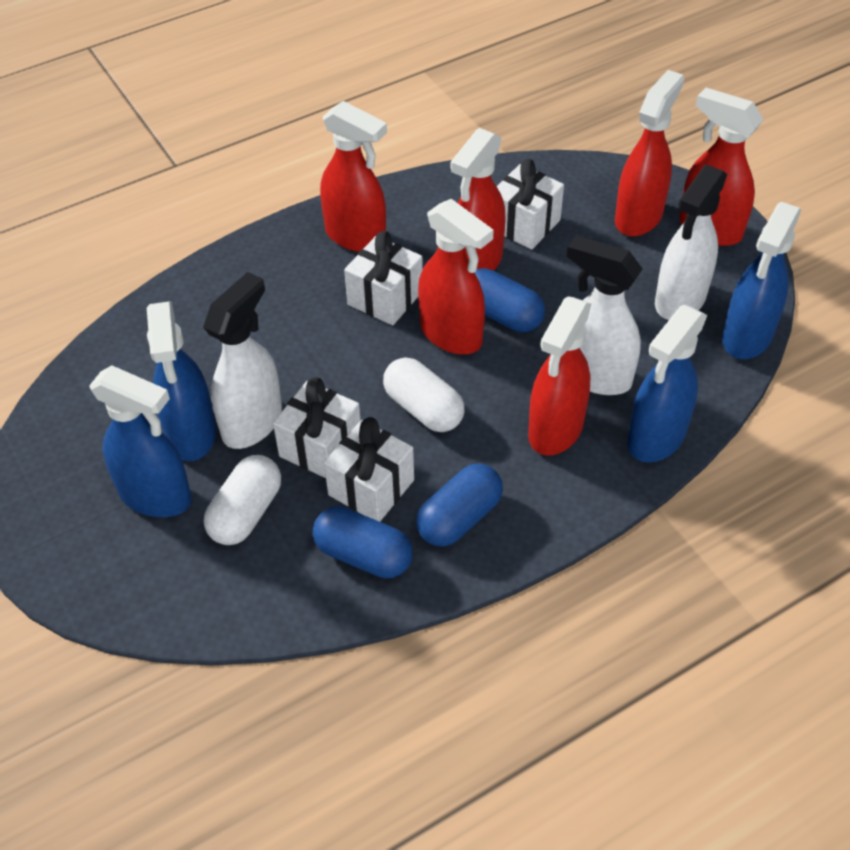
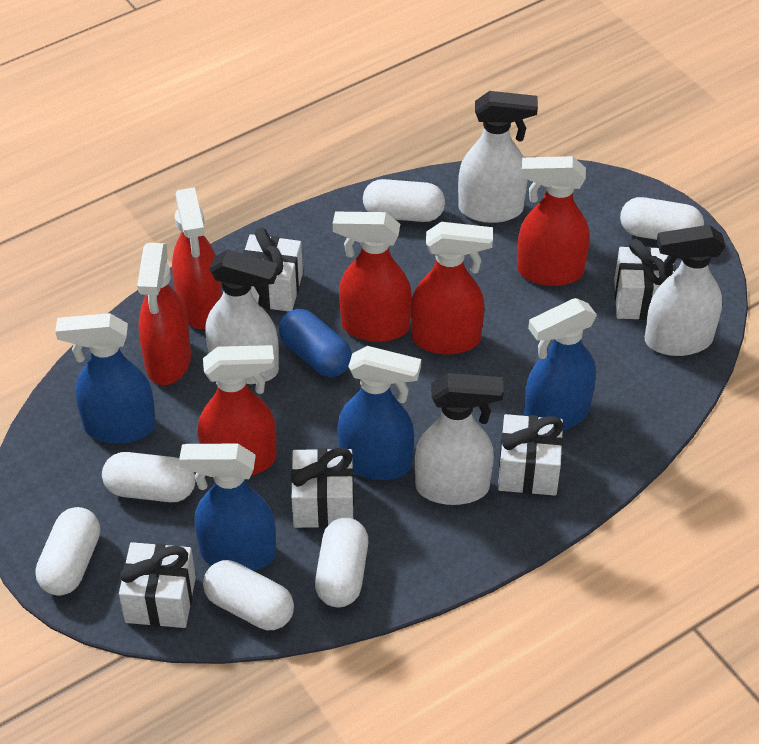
blue capsule: 3 -> 1
white capsule: 2 -> 6
white gift: 4 -> 5
white spray bottle: 3 -> 4

